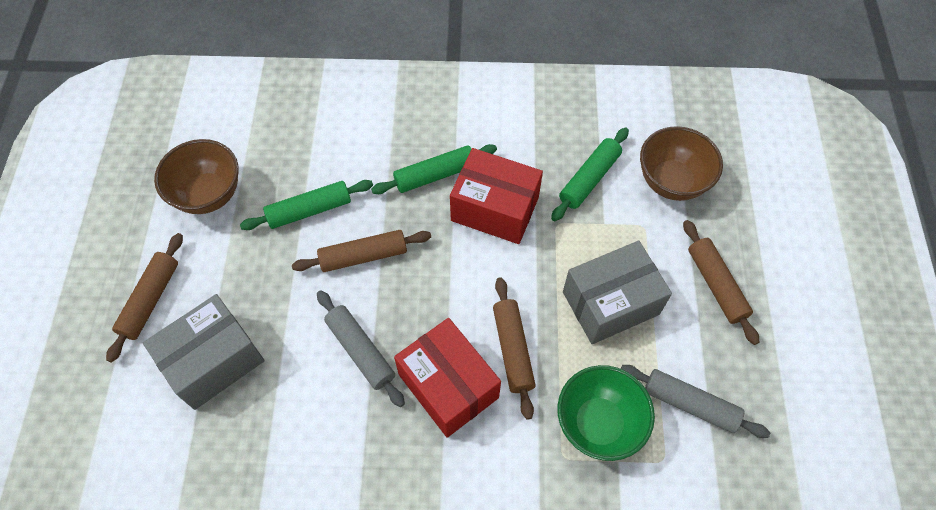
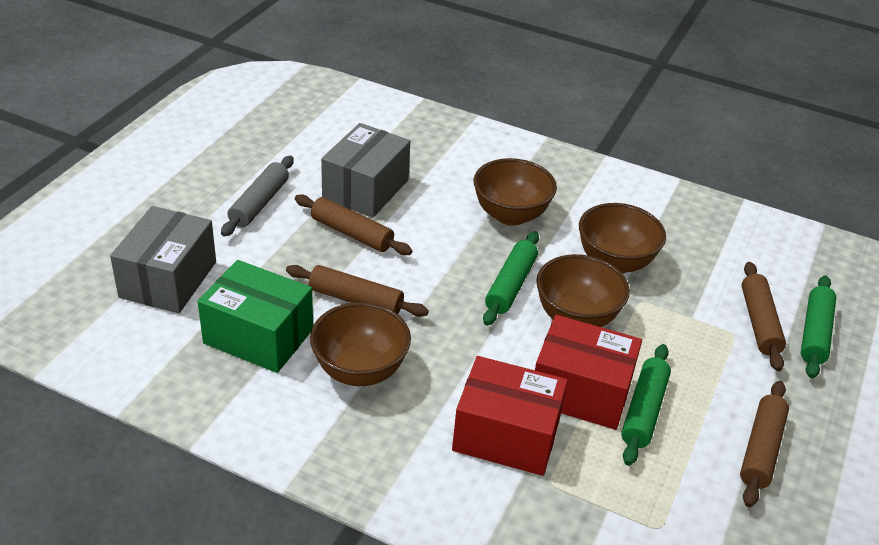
brown bowl: 2 -> 4
green bowl: 1 -> 0
green box: 0 -> 1
grey rolling pin: 2 -> 1

